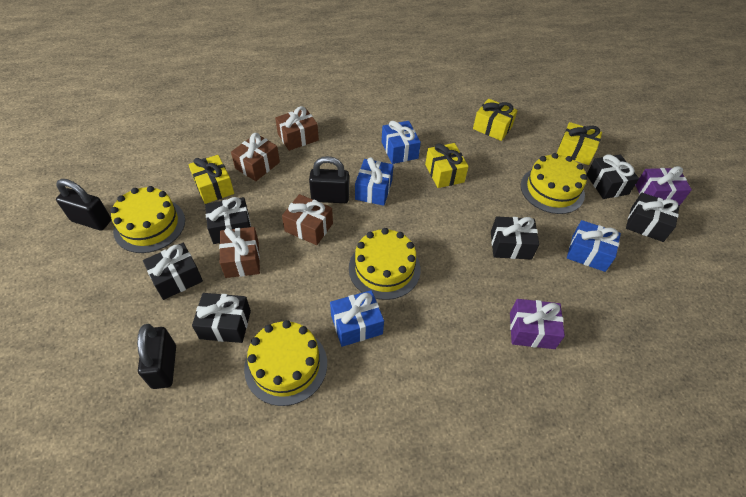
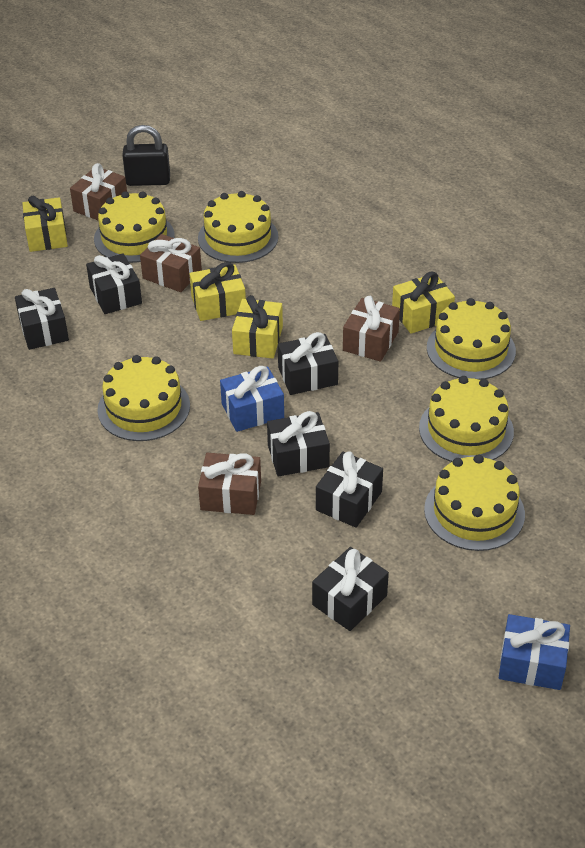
black padlock: 3 -> 1
blue gift: 4 -> 2
purple gift: 2 -> 0
yellow cake: 4 -> 6

